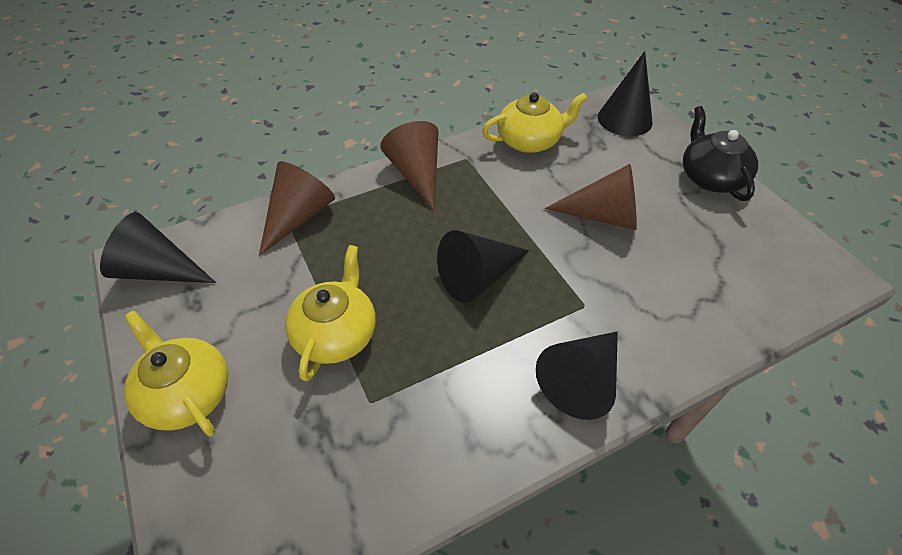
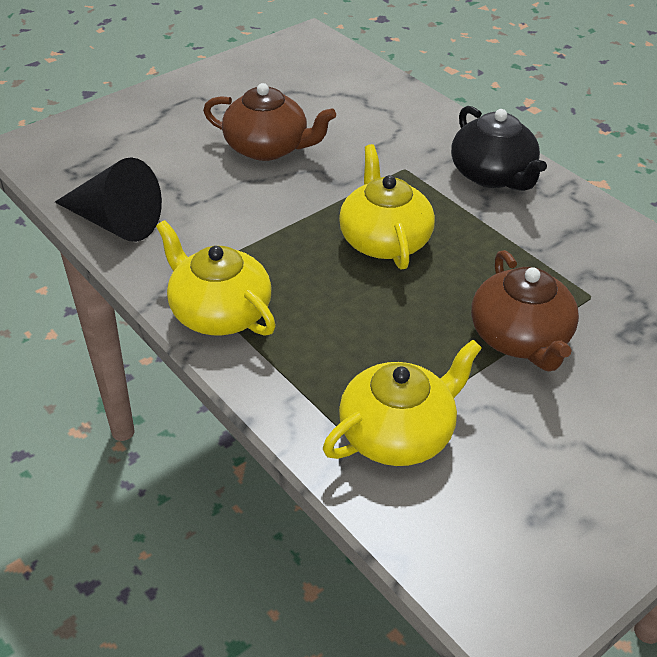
black cone: 4 -> 1
brown cone: 3 -> 0
brown teapot: 0 -> 2

